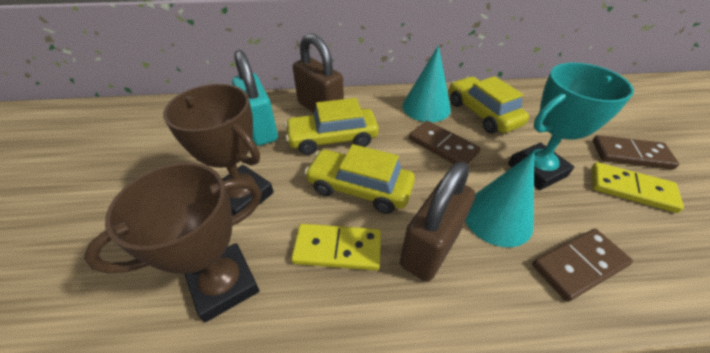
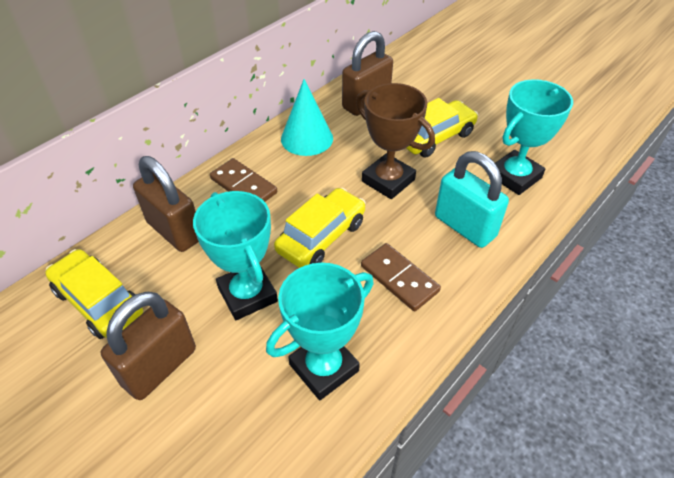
brown domino: 3 -> 2
brown padlock: 2 -> 3
brown trophy: 2 -> 1
turquoise cone: 2 -> 1
turquoise trophy: 1 -> 3
yellow domino: 2 -> 0

